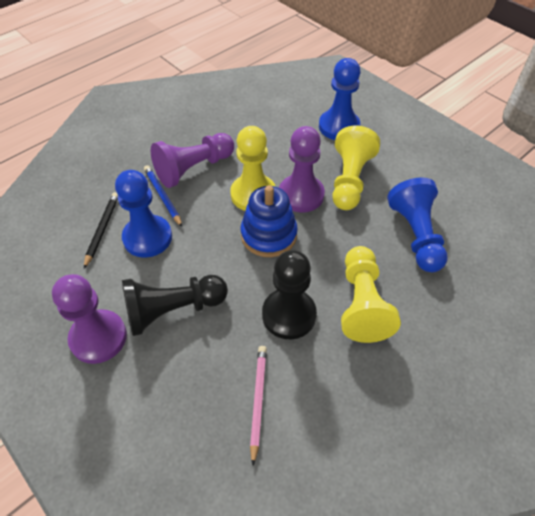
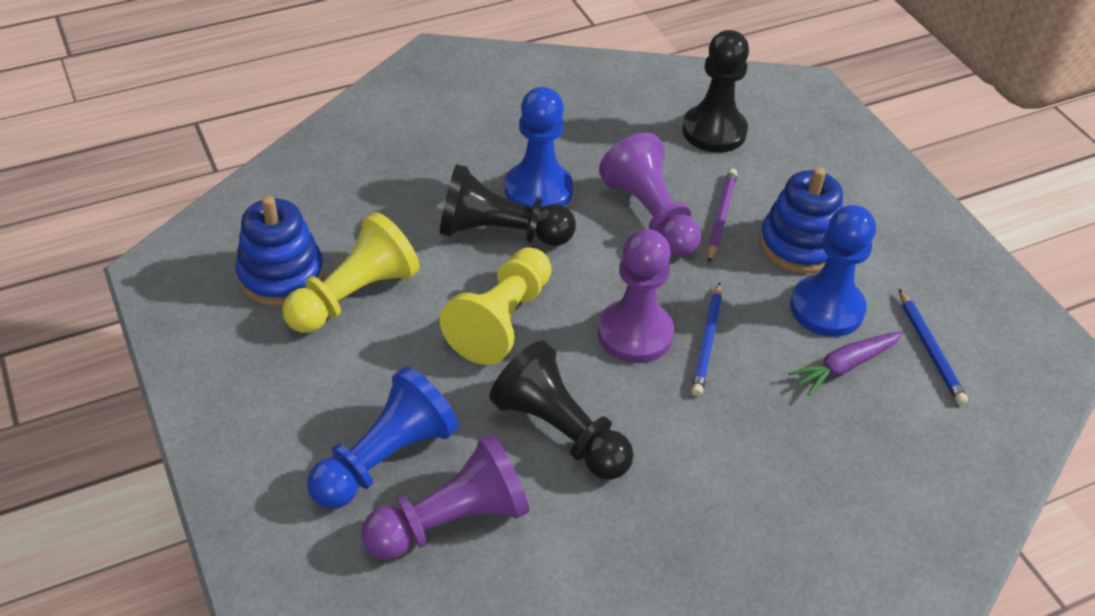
black pawn: 2 -> 3
black pencil: 1 -> 0
blue pencil: 1 -> 2
blue stacking toy: 1 -> 2
pink pencil: 1 -> 0
purple carrot: 0 -> 1
purple pencil: 0 -> 1
yellow pawn: 3 -> 2

